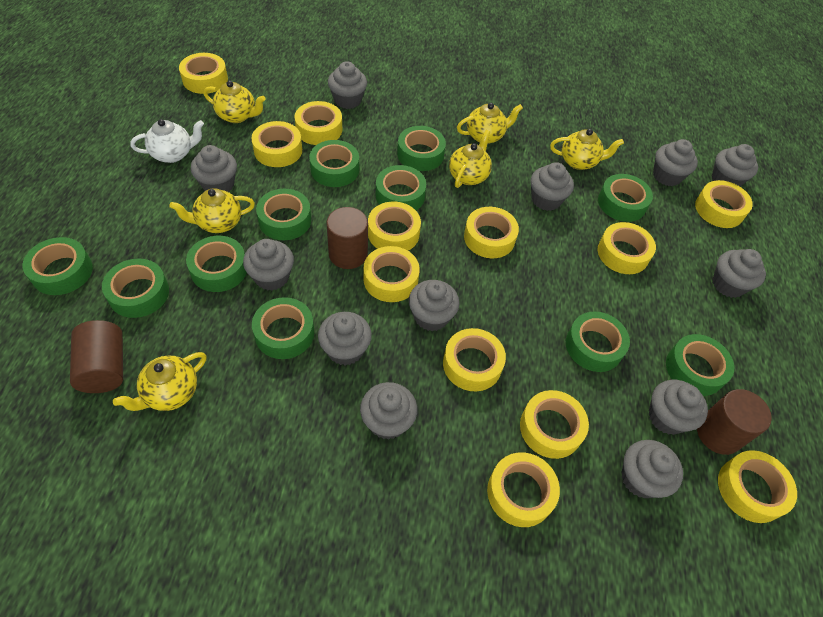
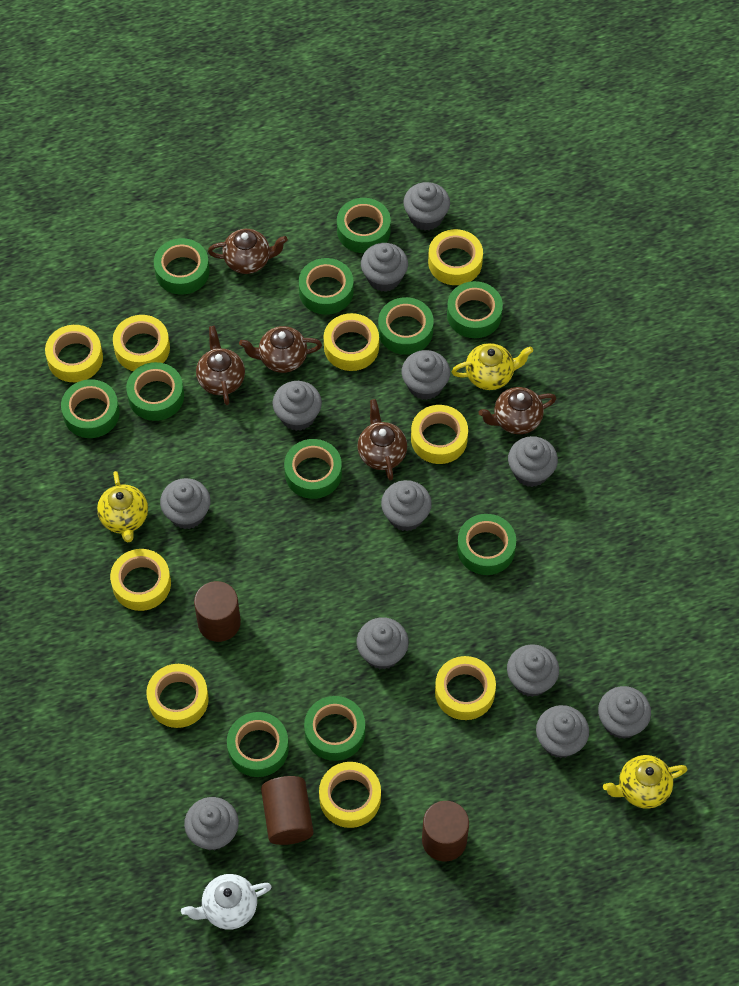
brown teapot: 0 -> 5
yellow tape: 12 -> 9
yellow teapot: 6 -> 3

